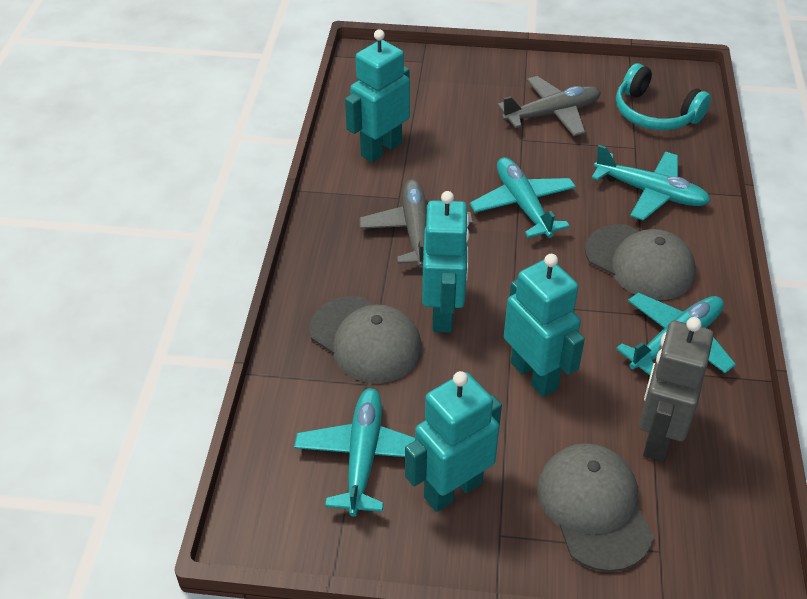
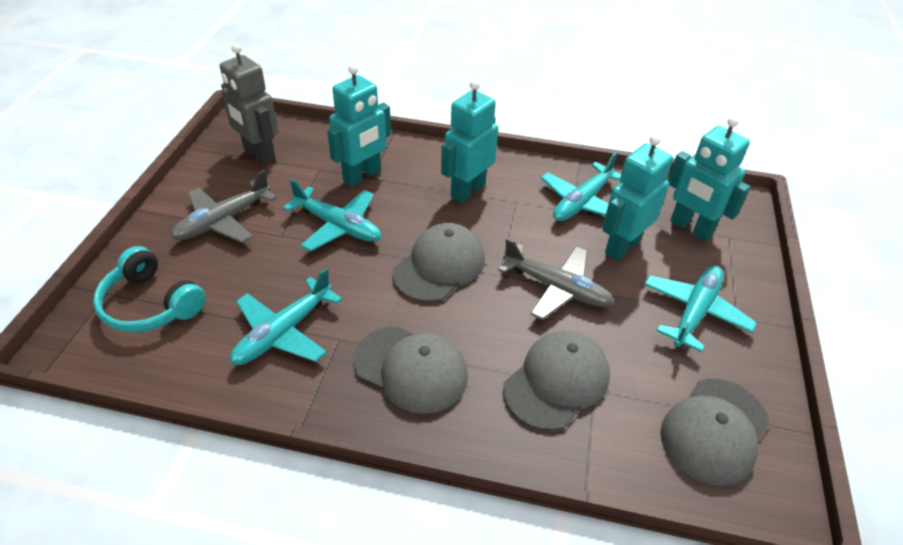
grey cap: 3 -> 4

